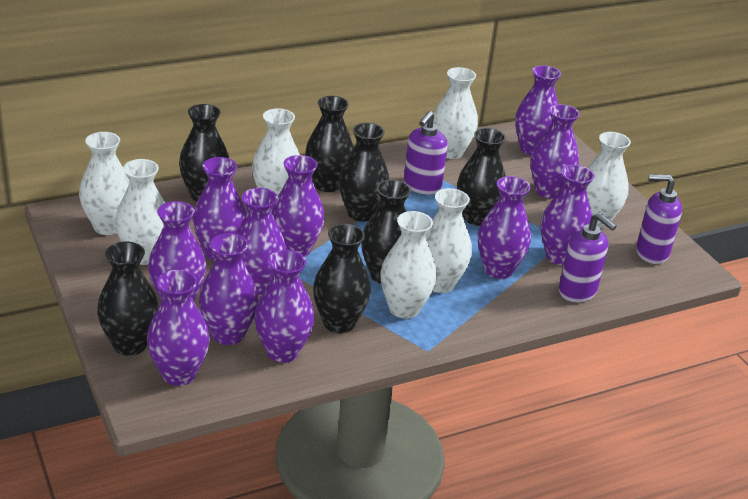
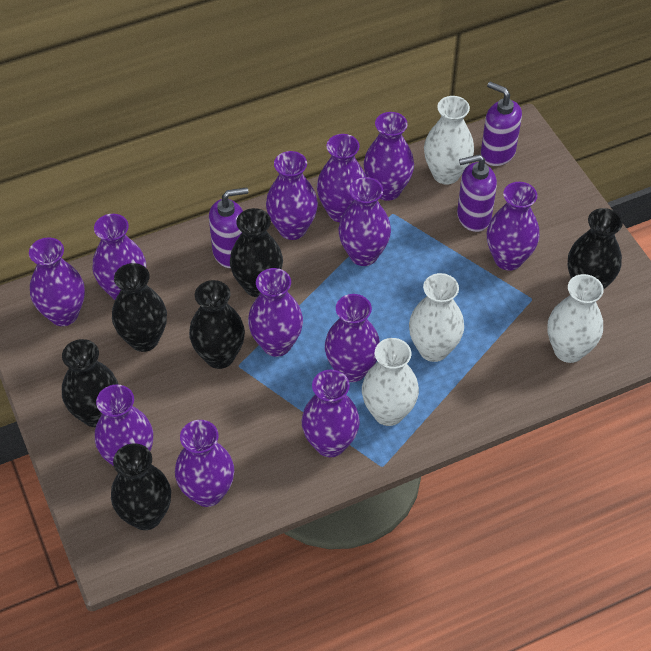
black vase: 7 -> 6
purple vase: 11 -> 12
white vase: 7 -> 4

